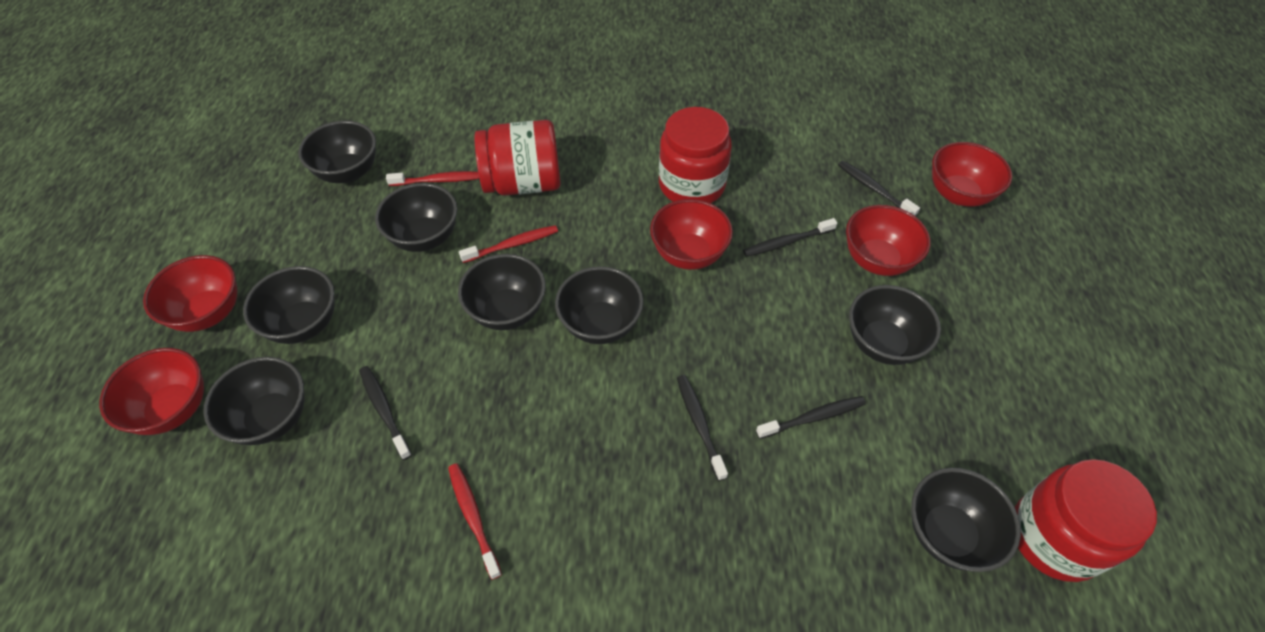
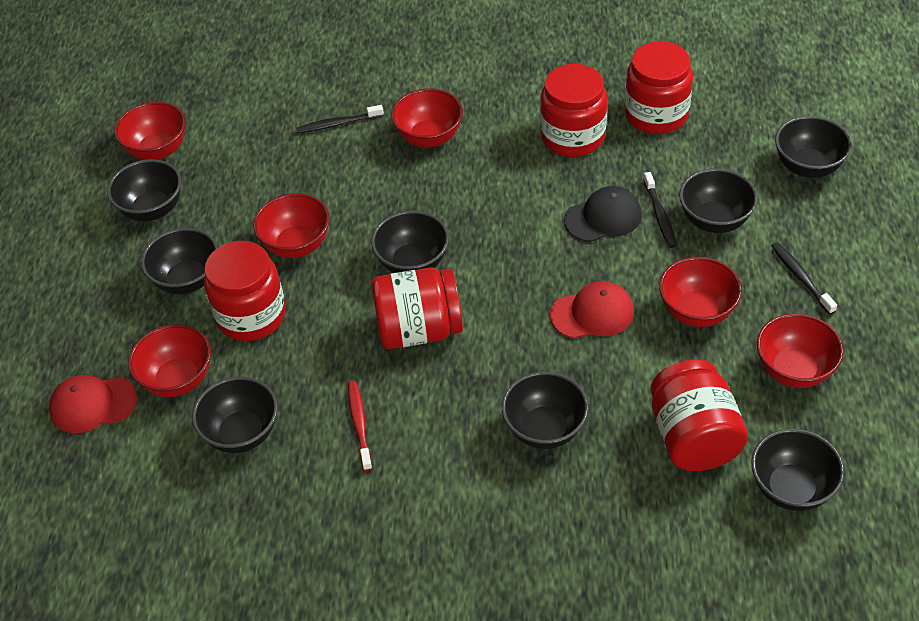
black cap: 0 -> 1
black toothbrush: 5 -> 3
red bowl: 5 -> 6
red cap: 0 -> 2
red jar: 3 -> 5
red toothbrush: 3 -> 1

